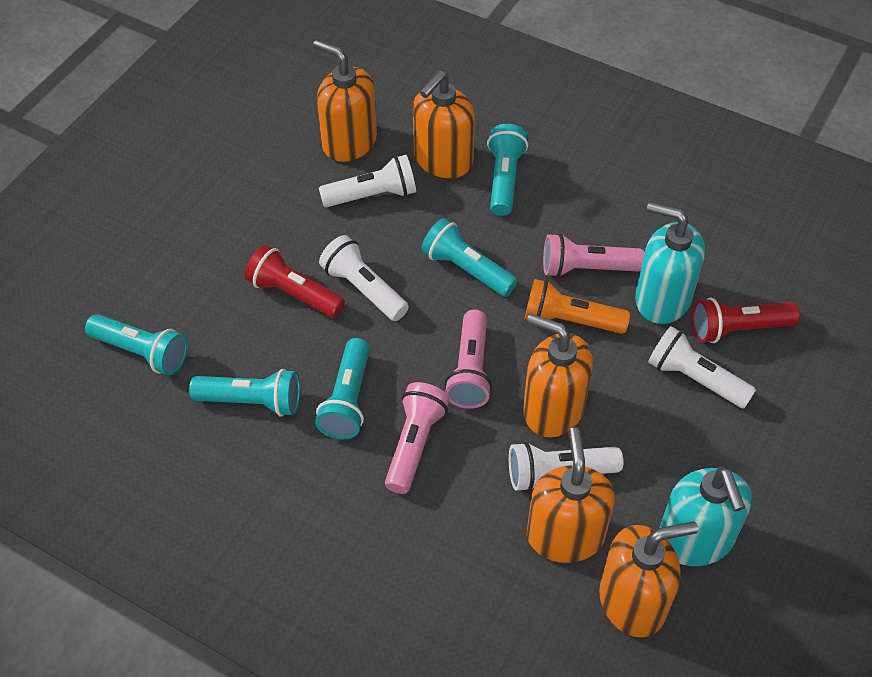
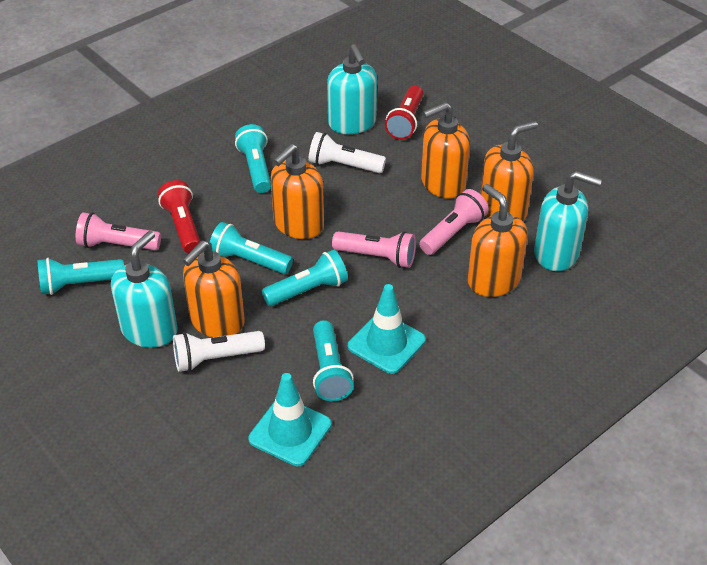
orange flashlight: 1 -> 0
turquoise soap dispenser: 2 -> 3
turquoise traffic cone: 0 -> 2
white flashlight: 4 -> 2

